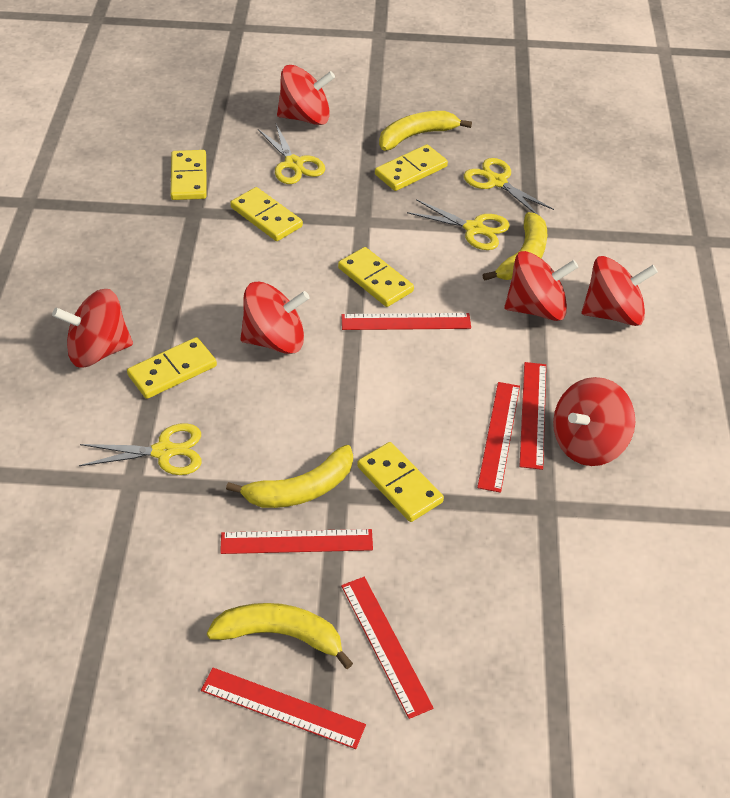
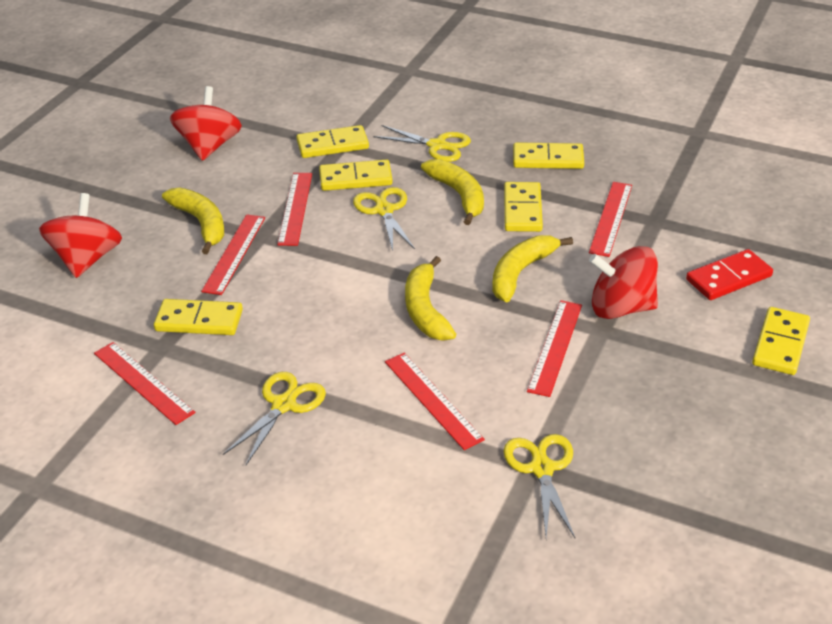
red domino: 0 -> 1
red spinning top: 6 -> 3

